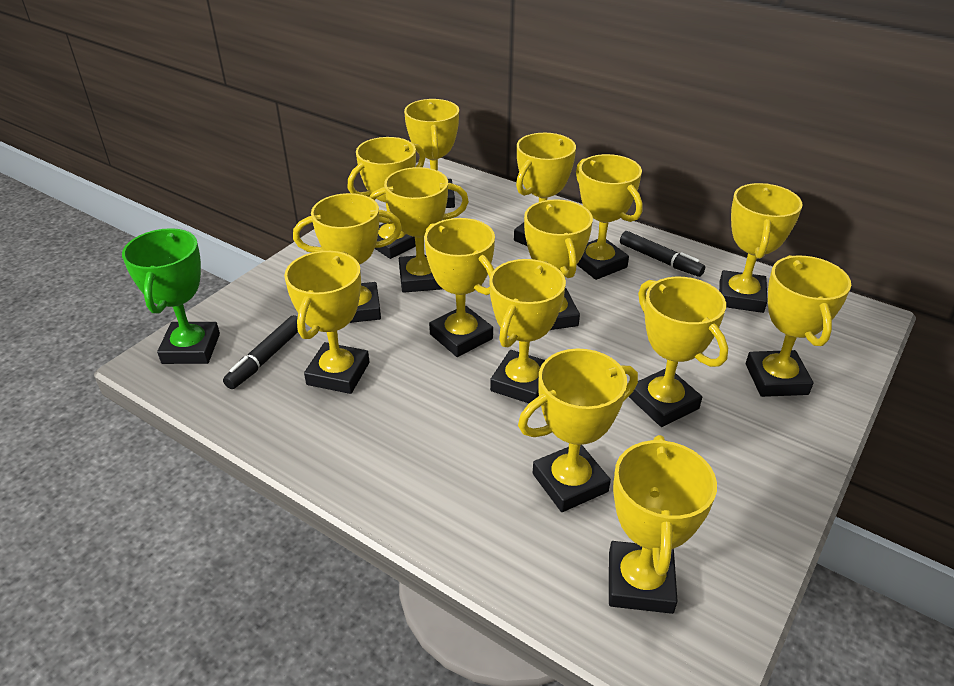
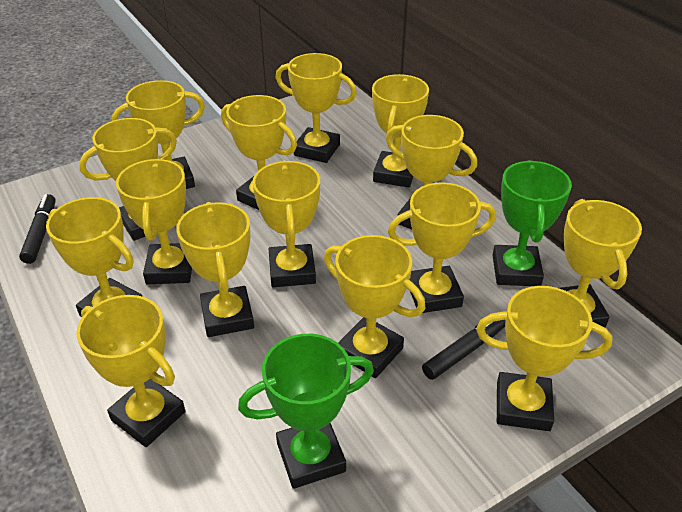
green trophy: 1 -> 2

